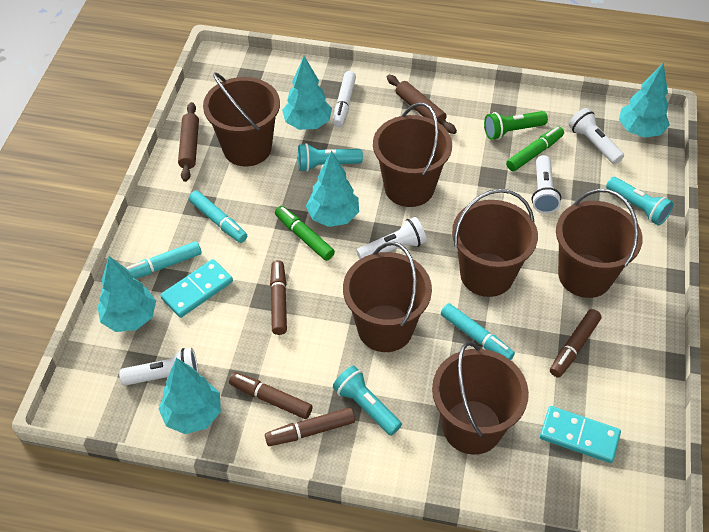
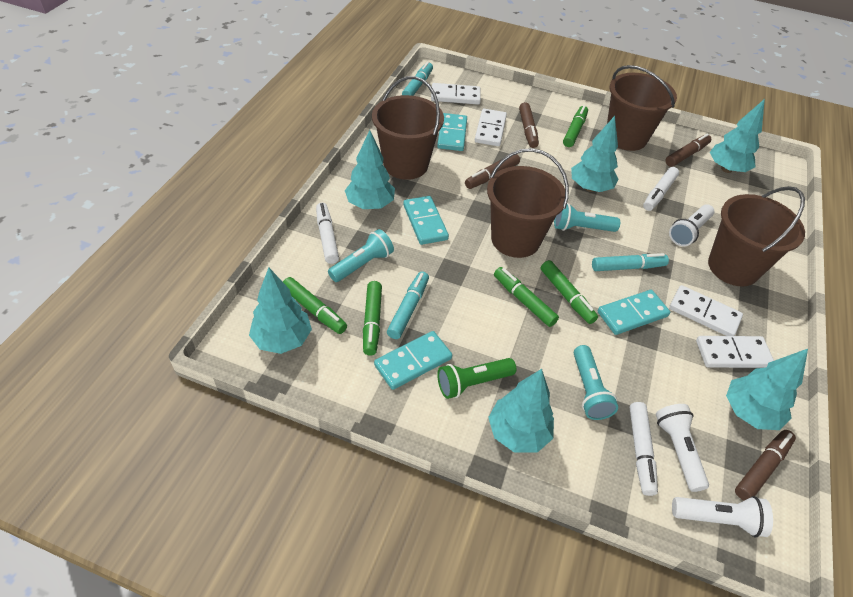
brown bucket: 6 -> 4
brown rolling pin: 2 -> 0
green marker: 2 -> 5
turquoise domino: 2 -> 4
turquoise tree: 5 -> 6
white domino: 0 -> 4
white flashlight: 4 -> 3
white marker: 1 -> 3

